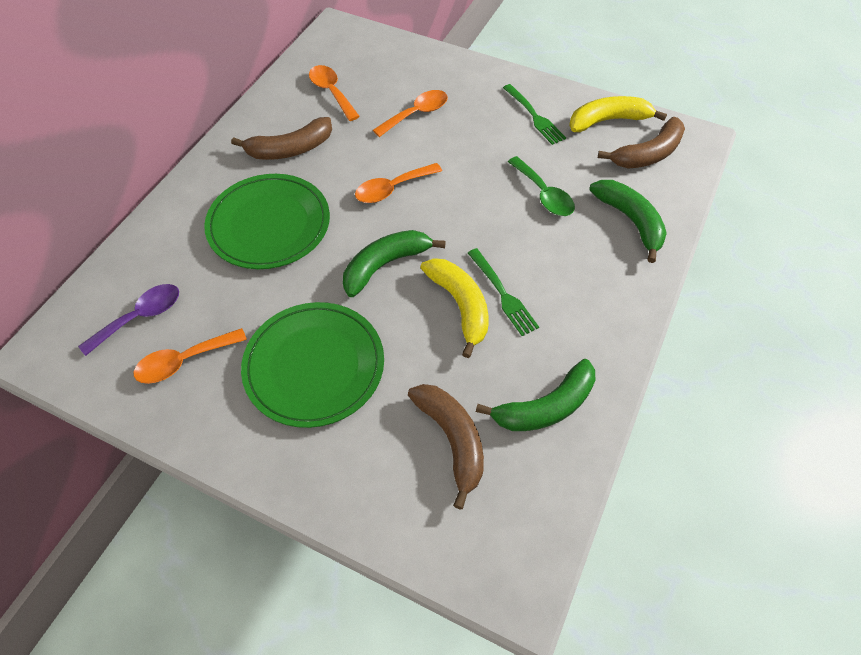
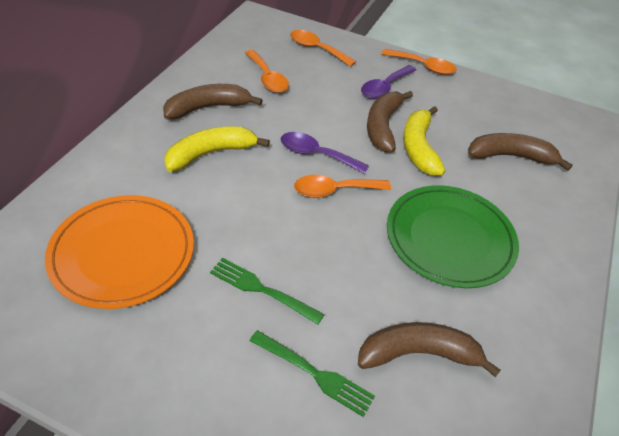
brown banana: 3 -> 4
green banana: 3 -> 0
green plate: 2 -> 1
green spoon: 1 -> 0
orange plate: 0 -> 1
purple spoon: 1 -> 2

